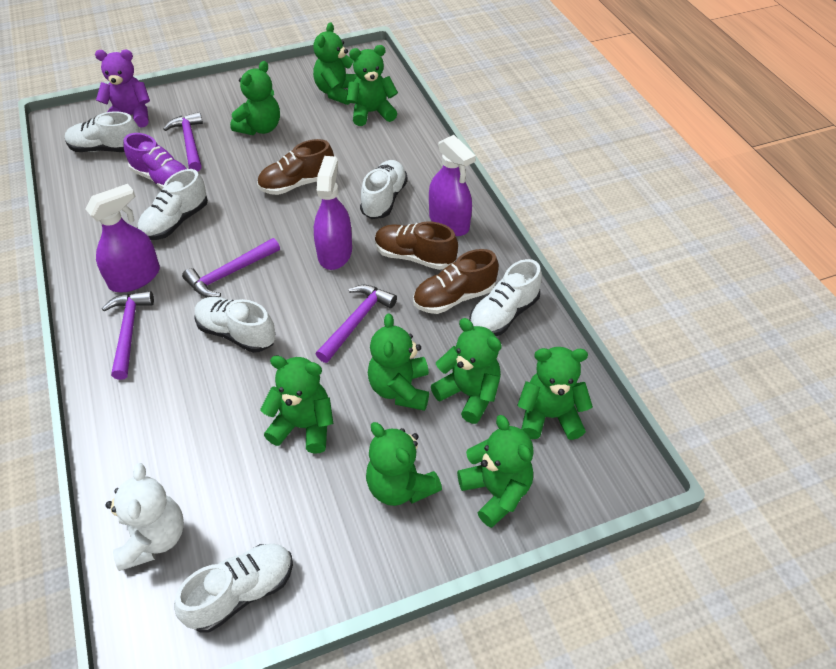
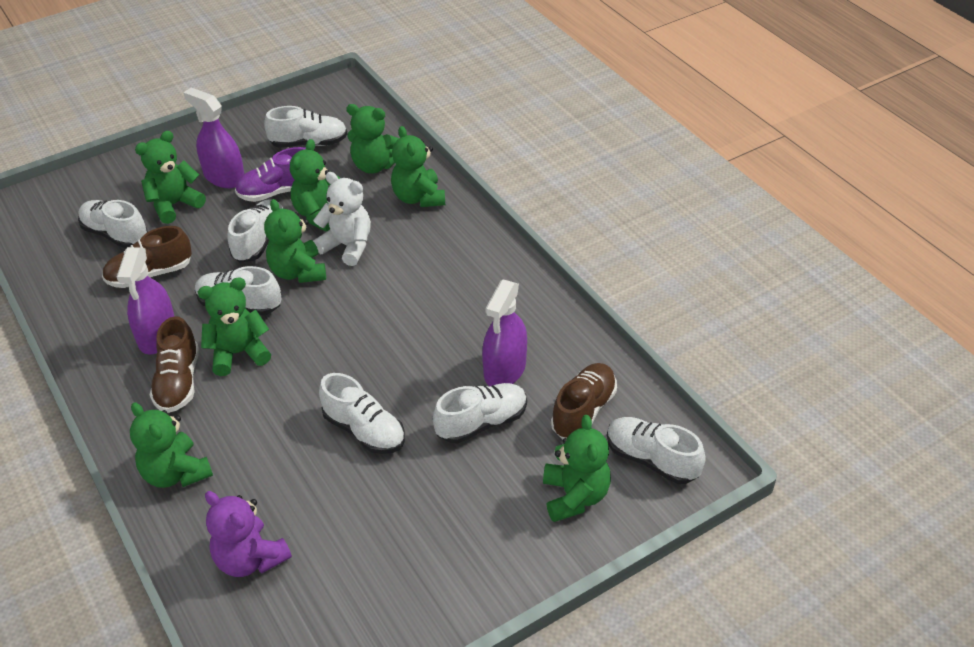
green teddy bear: 9 -> 8
purple hammer: 4 -> 0
white shoe: 6 -> 7

